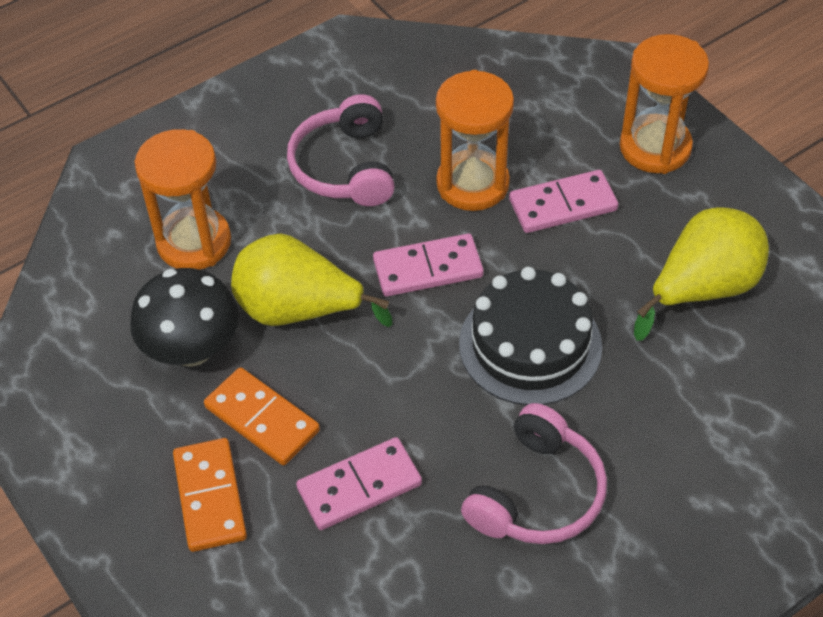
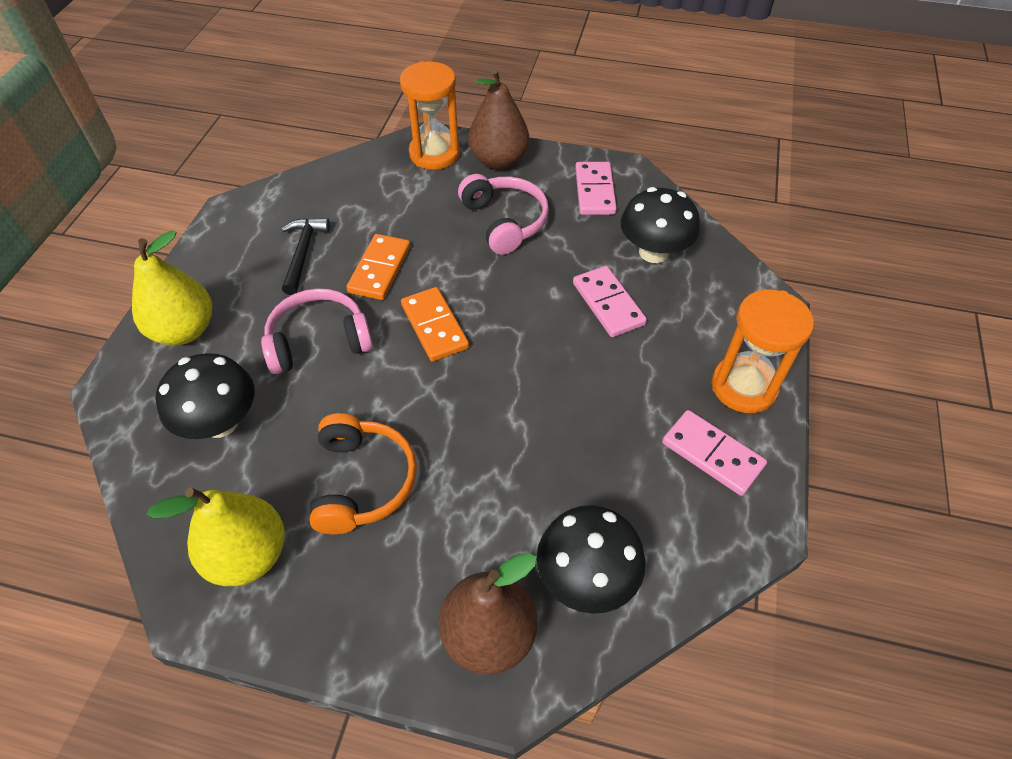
black cake: 1 -> 0
black hammer: 0 -> 1
black mushroom: 1 -> 3
brown pear: 0 -> 2
orange headphones: 0 -> 1
orange hourglass: 3 -> 2

